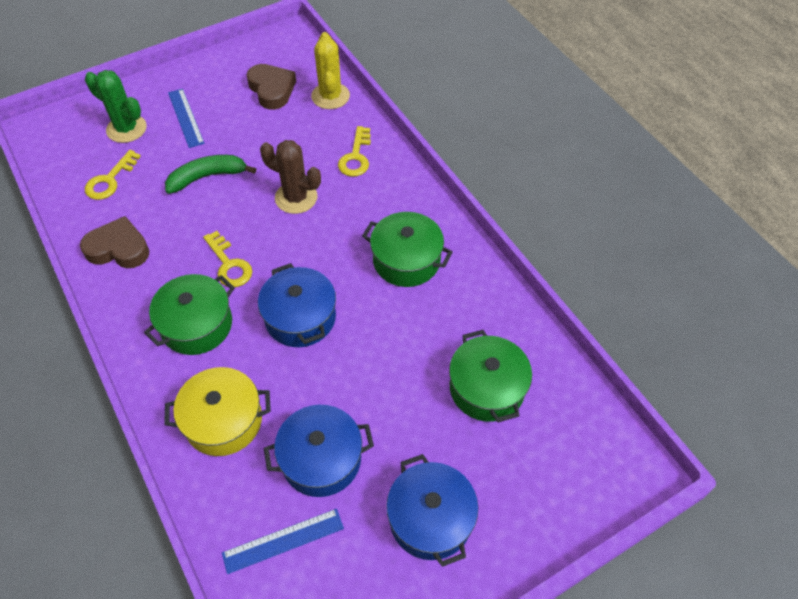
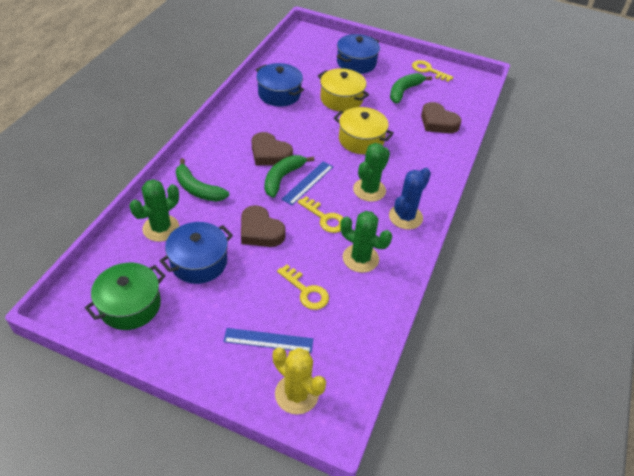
blue cactus: 0 -> 1
brown cactus: 1 -> 0
brown heart: 2 -> 3
green banana: 1 -> 3
green cactus: 1 -> 3
green pot: 3 -> 1
yellow pot: 1 -> 2

